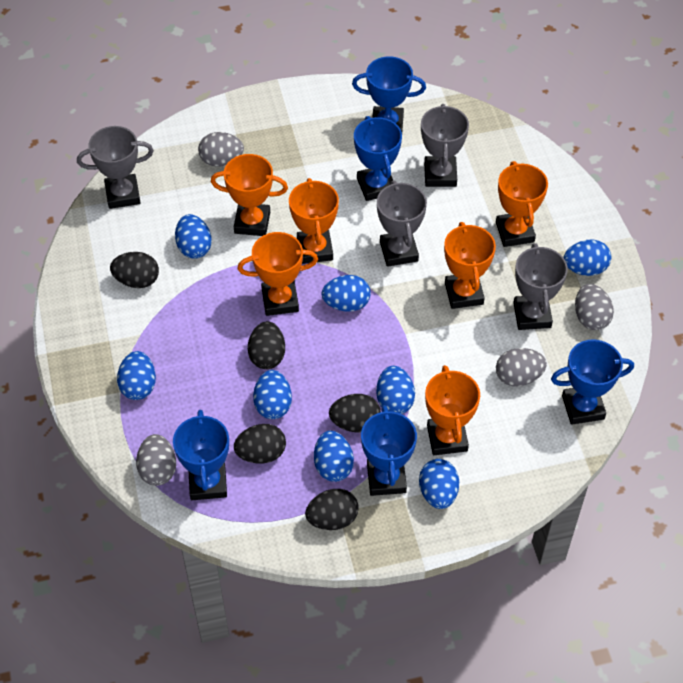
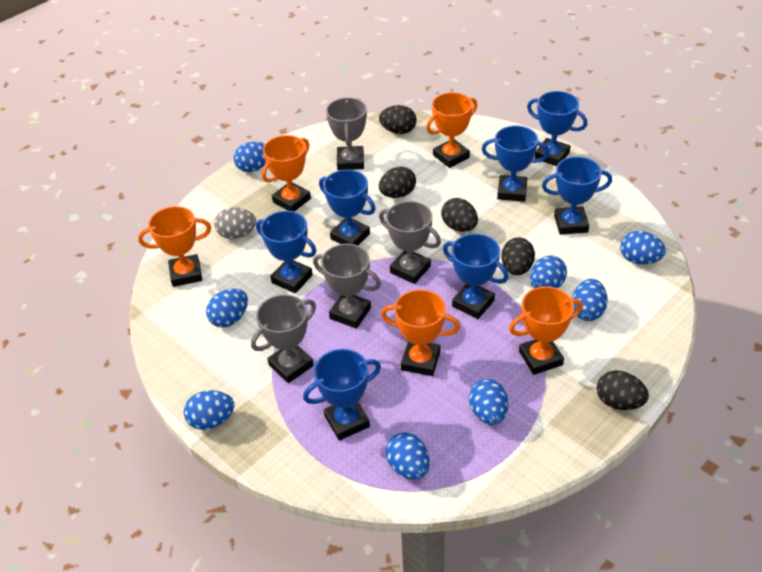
blue trophy: 5 -> 7
grey egg: 4 -> 1
orange trophy: 6 -> 5

